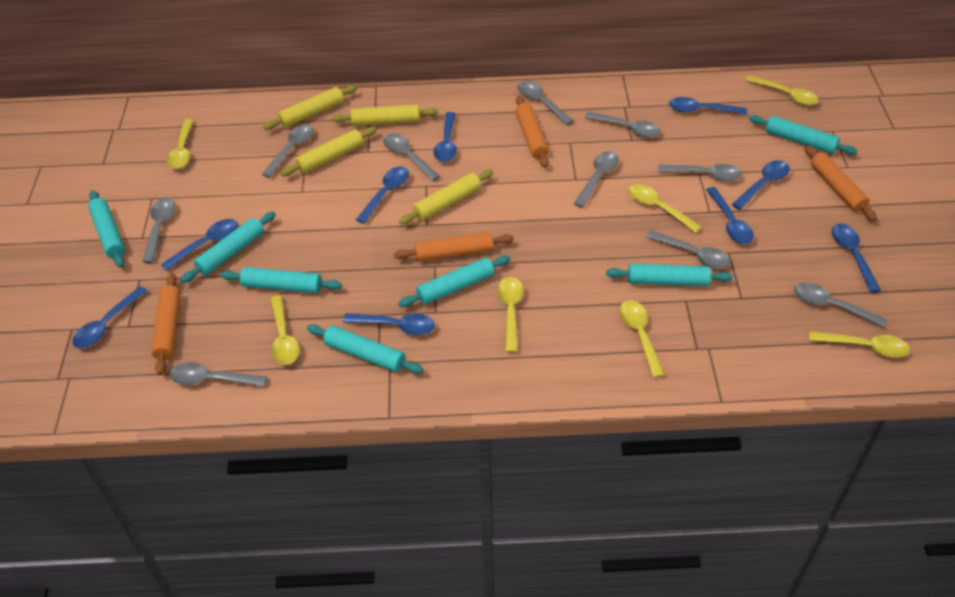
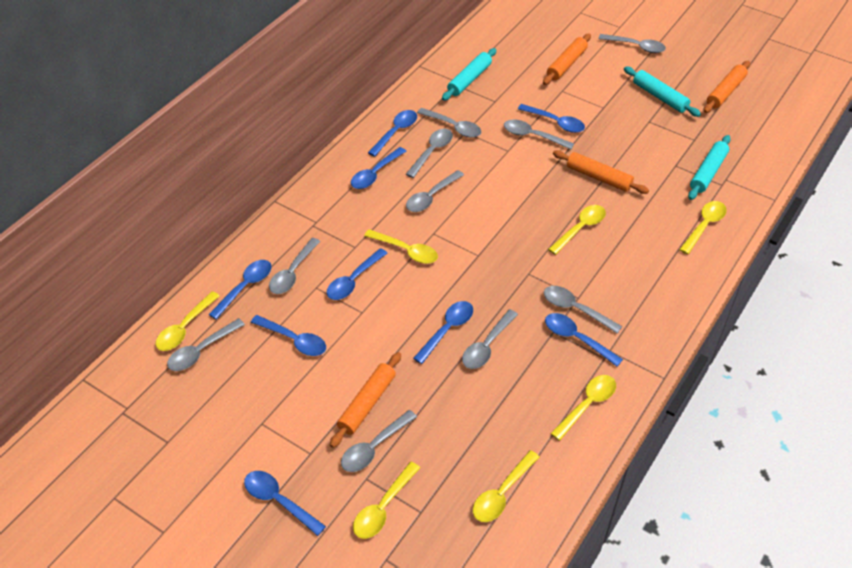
turquoise rolling pin: 7 -> 3
yellow rolling pin: 4 -> 0

